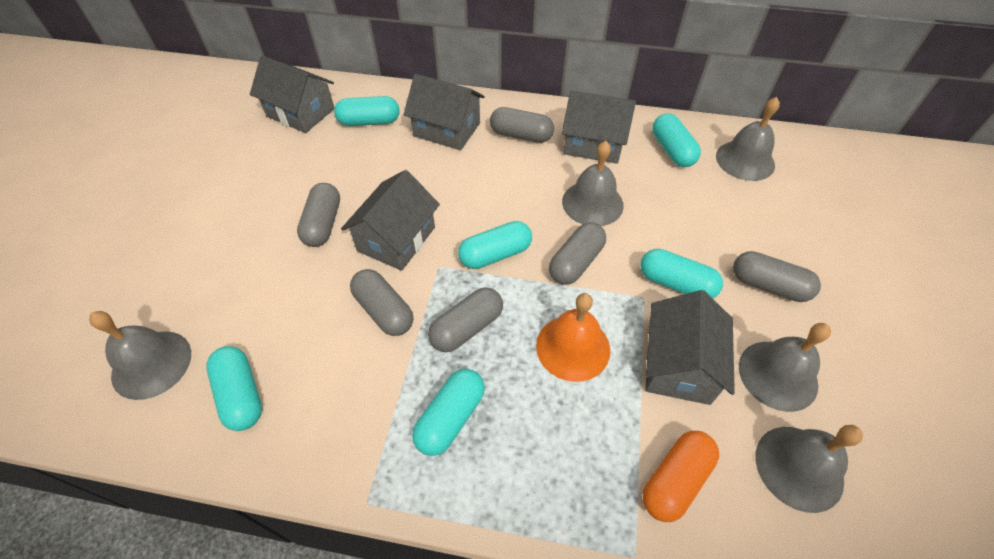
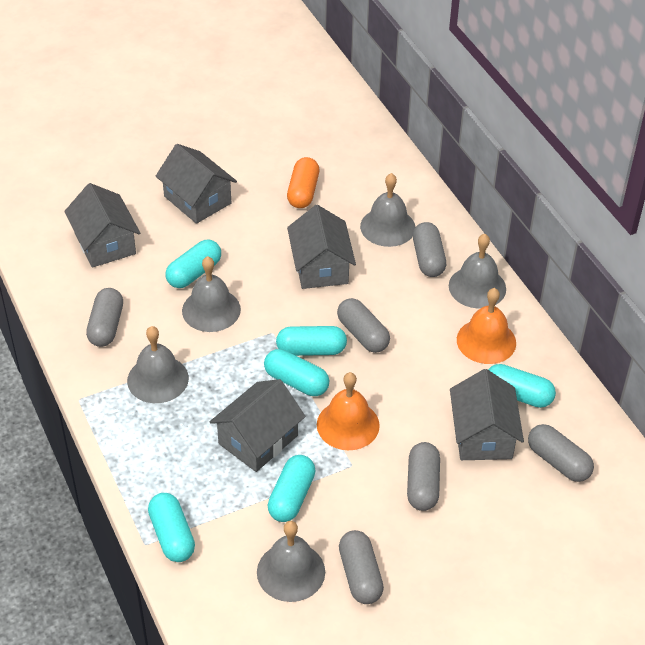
orange bell: 1 -> 2

